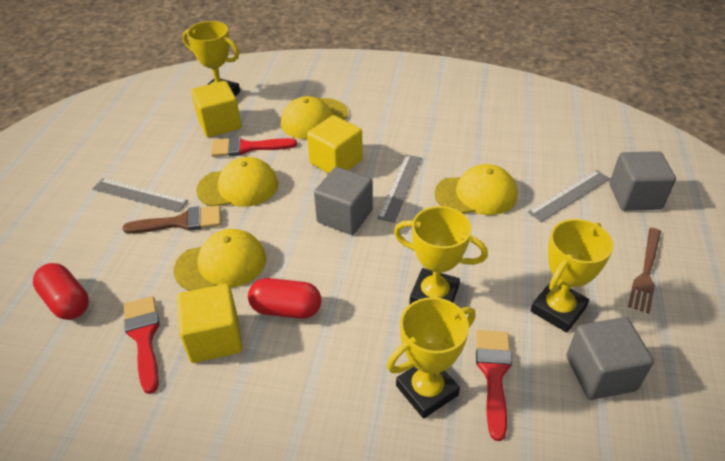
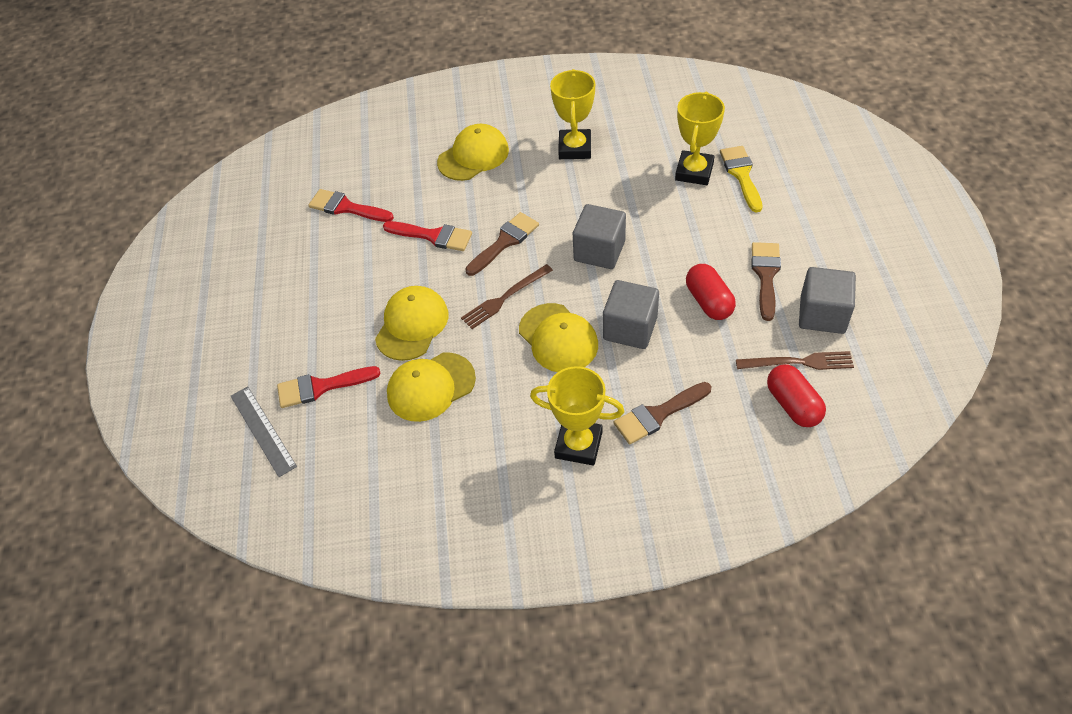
brown brush: 1 -> 3
brown fork: 1 -> 2
grey ruler: 3 -> 1
yellow brush: 0 -> 1
yellow cube: 3 -> 0
yellow trophy: 4 -> 3

